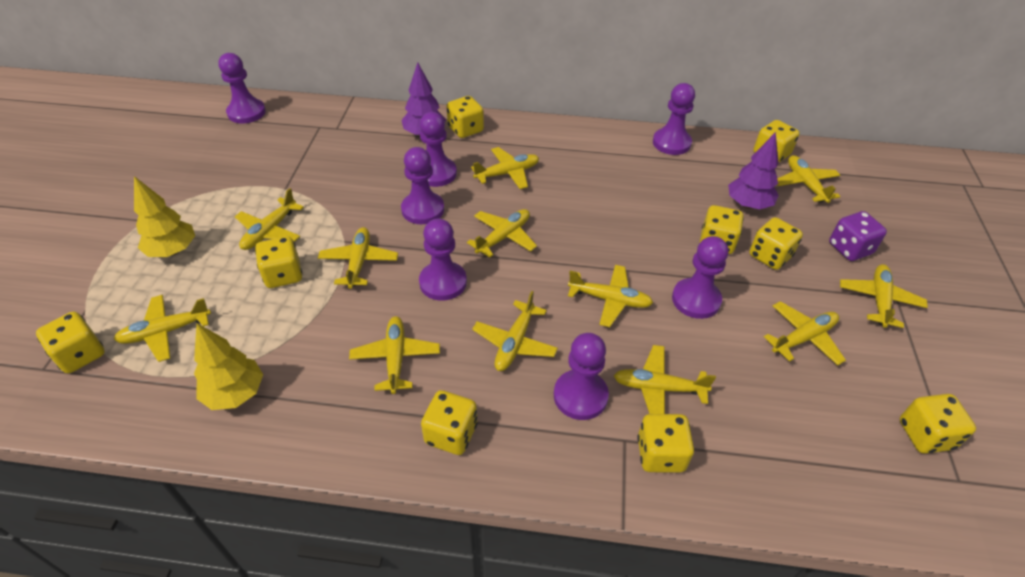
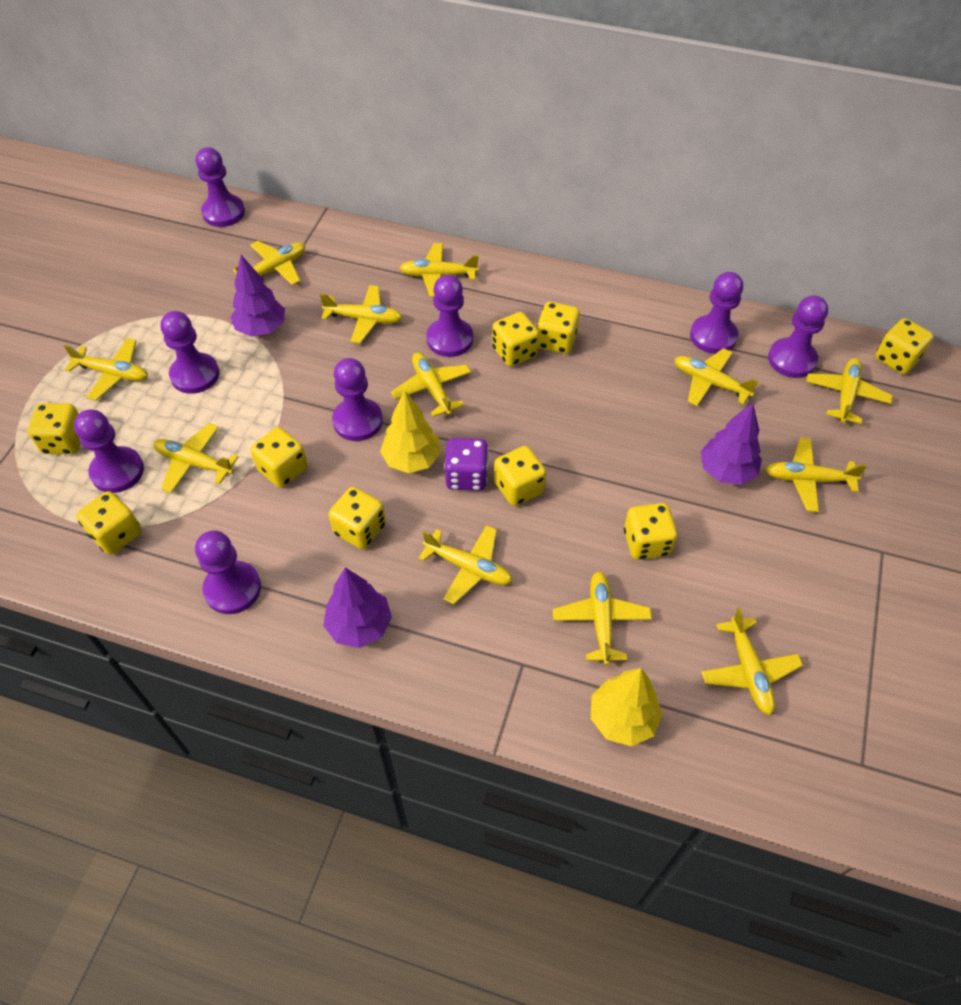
purple pawn: 7 -> 8
purple tree: 2 -> 3

